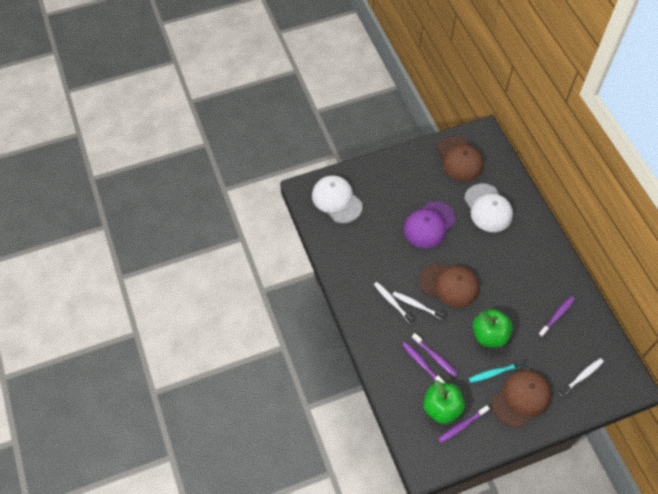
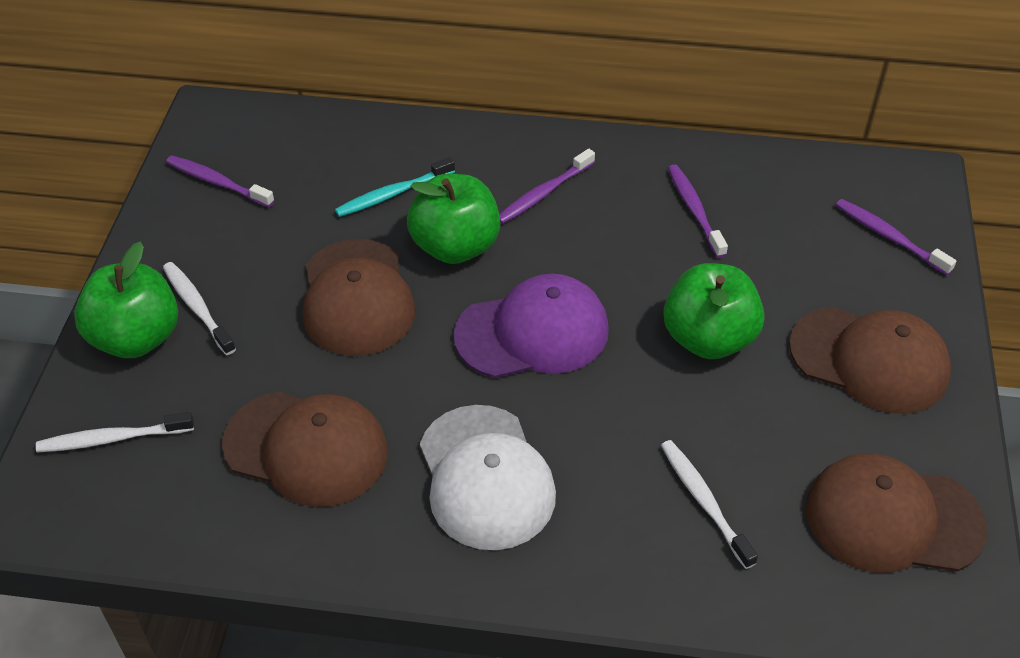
brown cap: 3 -> 4
green apple: 2 -> 3
white cap: 2 -> 1

